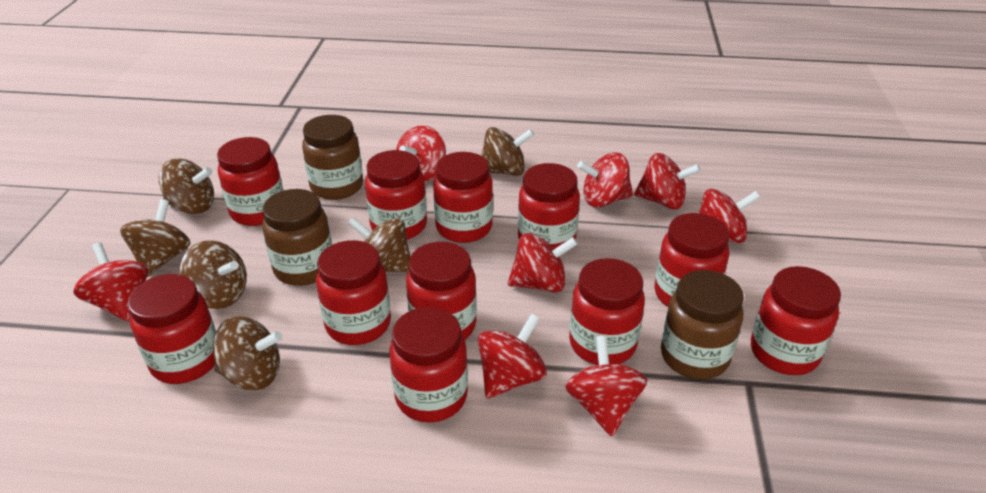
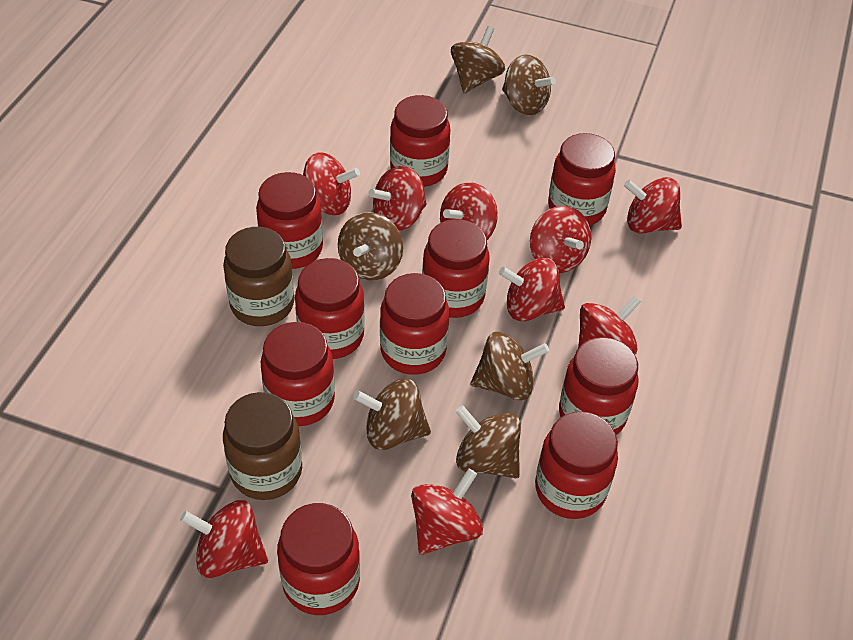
brown jar: 3 -> 2
red jar: 11 -> 10
red spinning top: 8 -> 9

